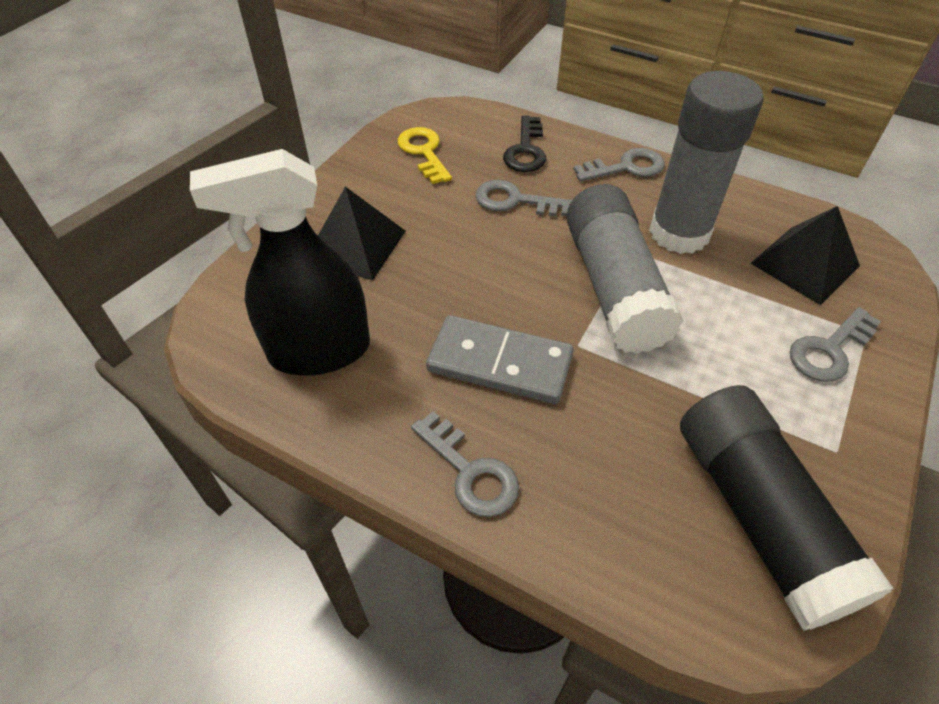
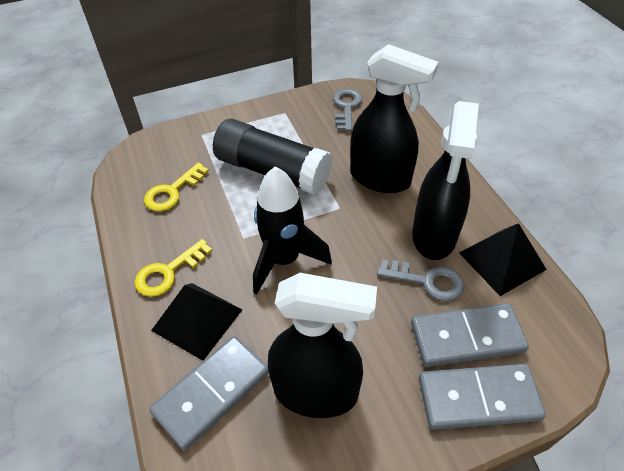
black key: 1 -> 0
black rocket: 0 -> 1
black spray bottle: 1 -> 3
grey domino: 1 -> 3
grey glue stick: 2 -> 0
grey key: 4 -> 2
yellow key: 1 -> 2

